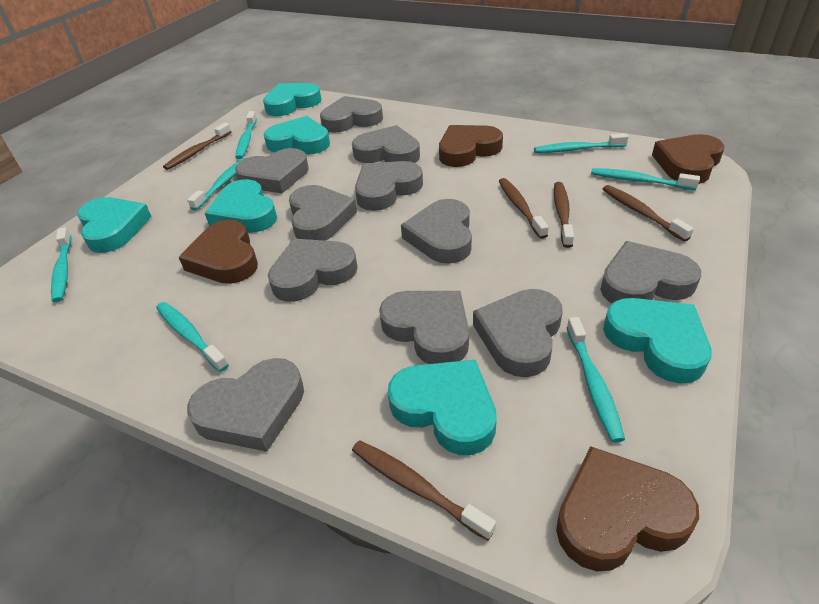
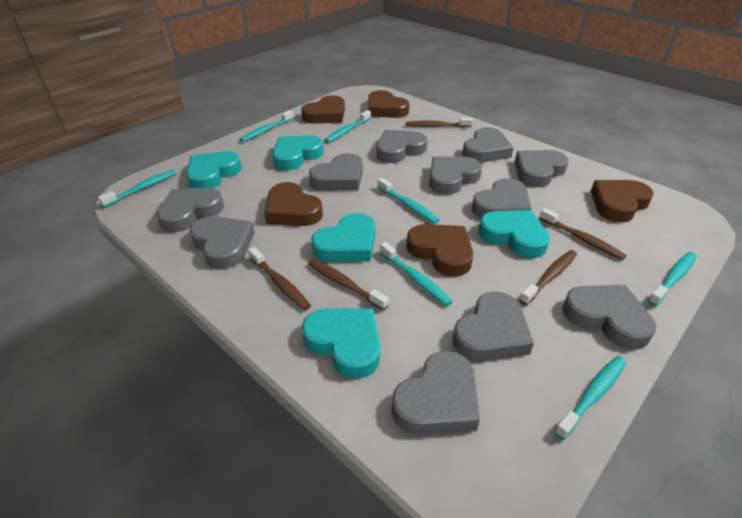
brown heart: 4 -> 5
turquoise heart: 6 -> 5

